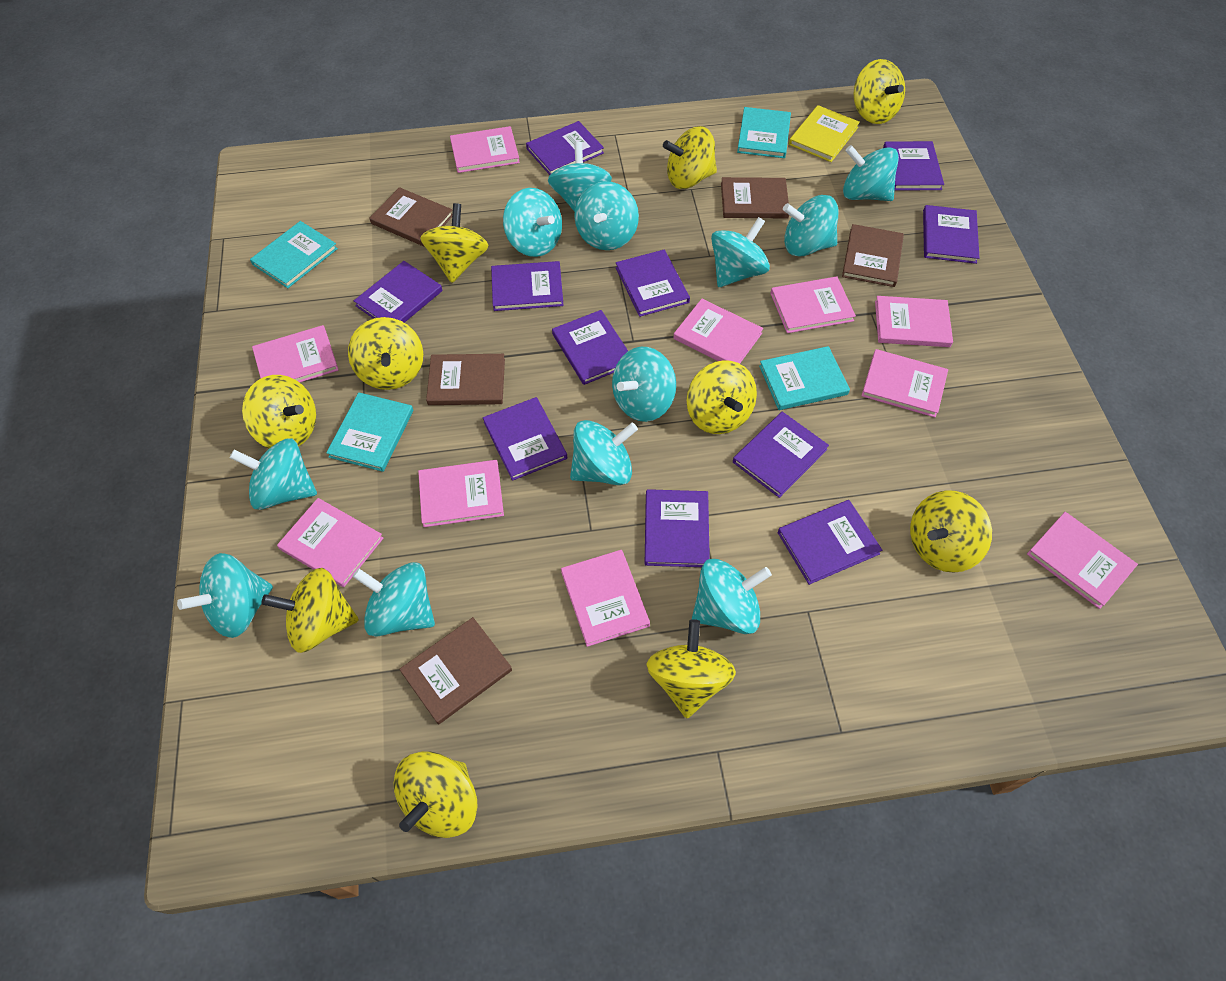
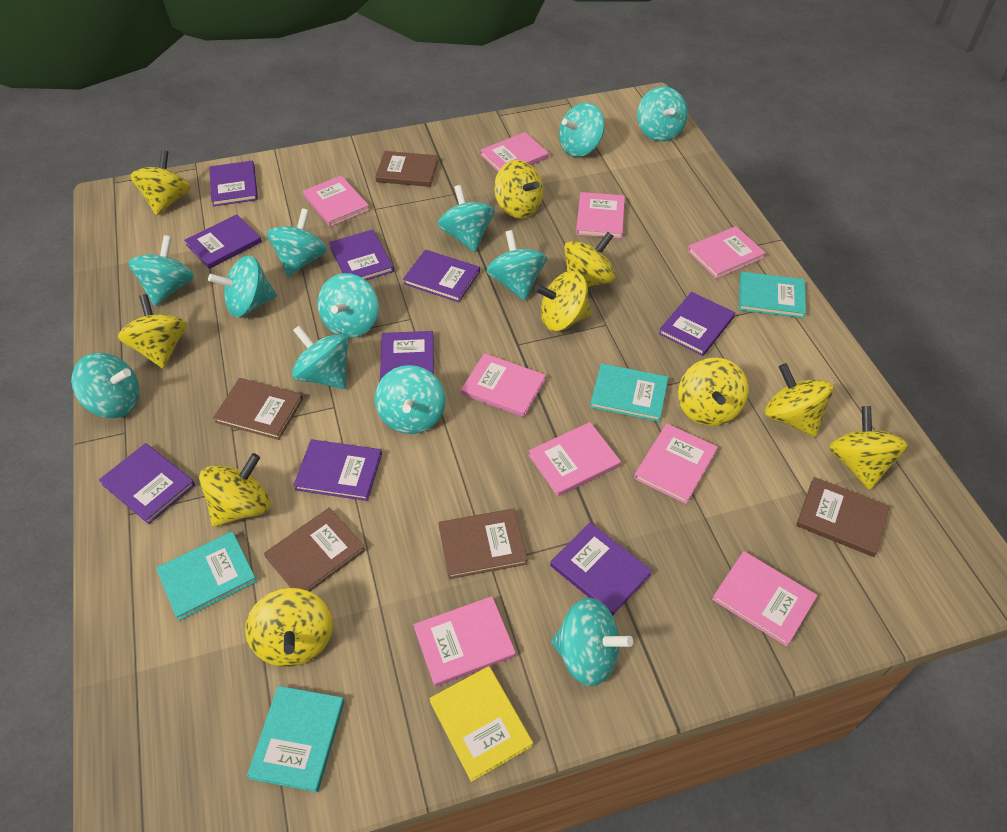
pink book: 10 -> 9
purple book: 11 -> 9

